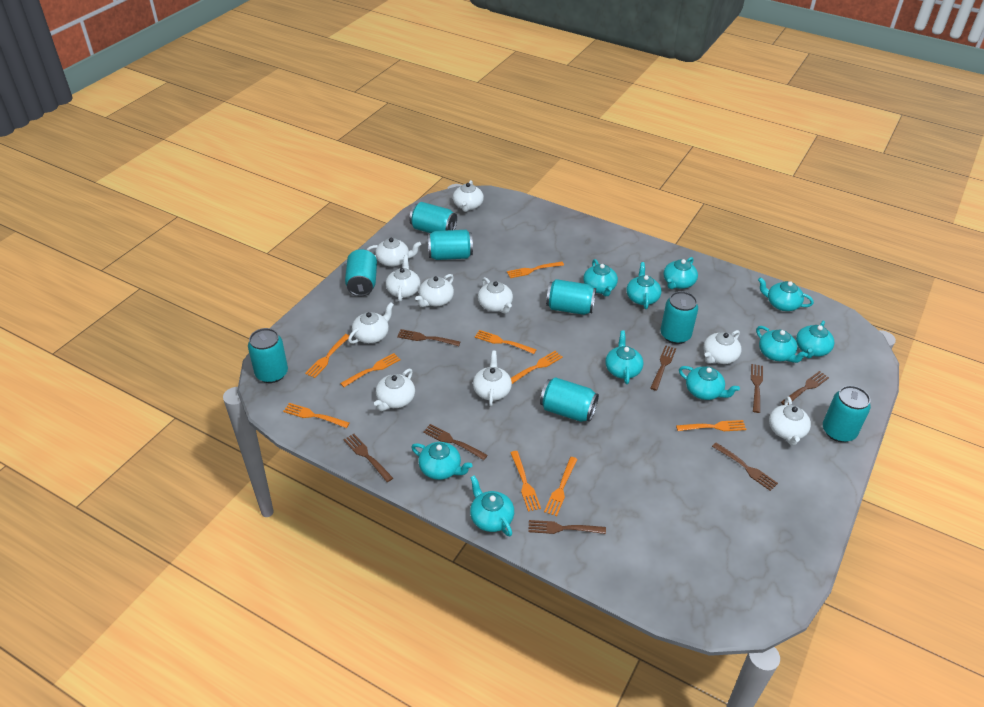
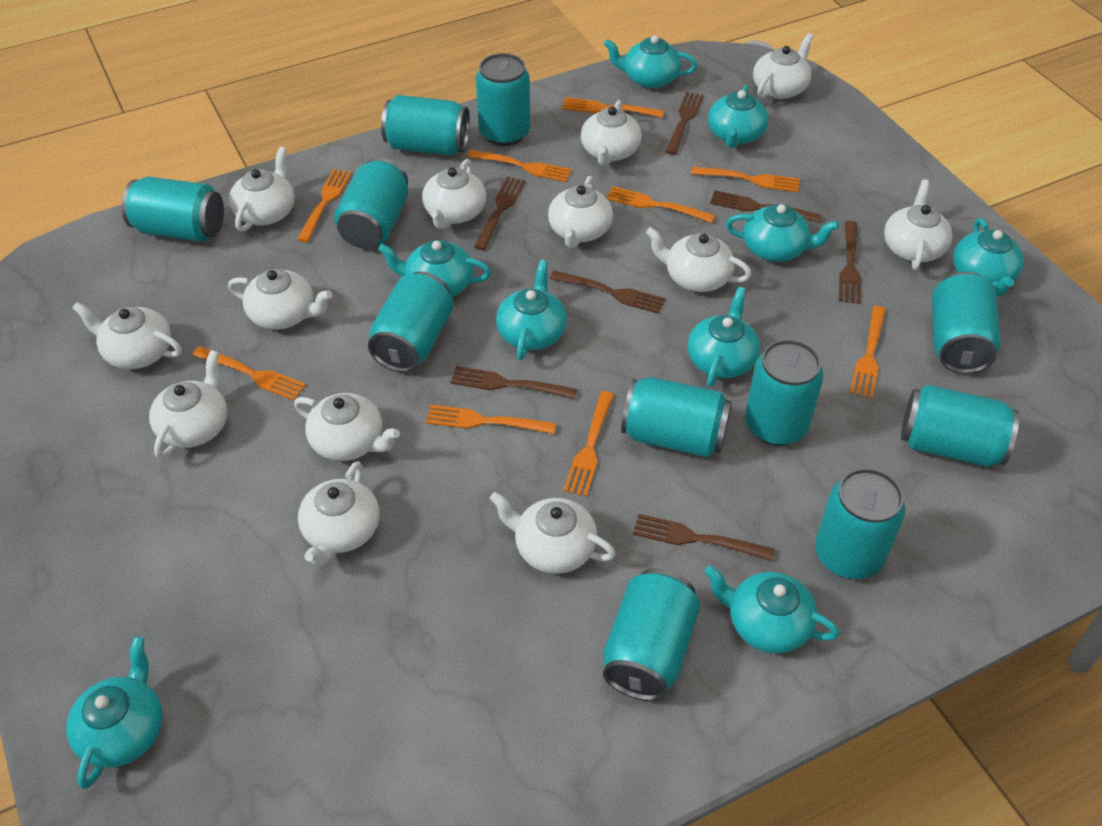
brown fork: 8 -> 7
turquoise can: 8 -> 11
turquoise teapot: 10 -> 9
white teapot: 10 -> 13

